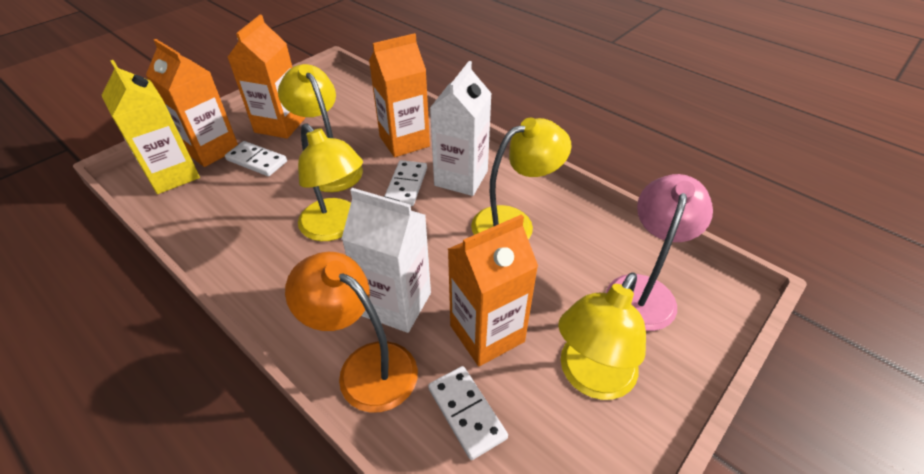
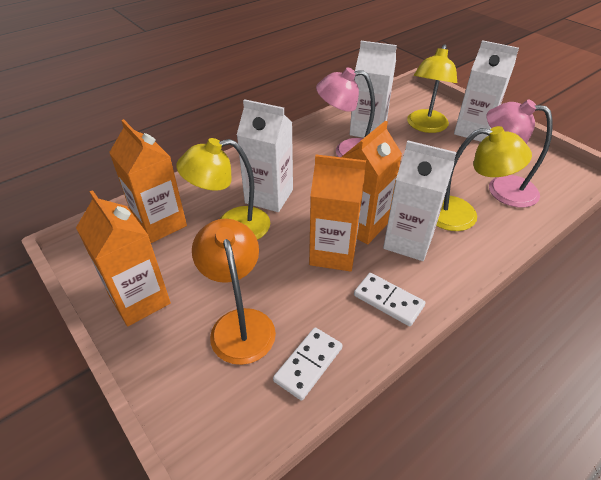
pink lamp: 1 -> 2
white carton: 2 -> 4
white domino: 3 -> 2
yellow carton: 1 -> 0
yellow lamp: 4 -> 3

